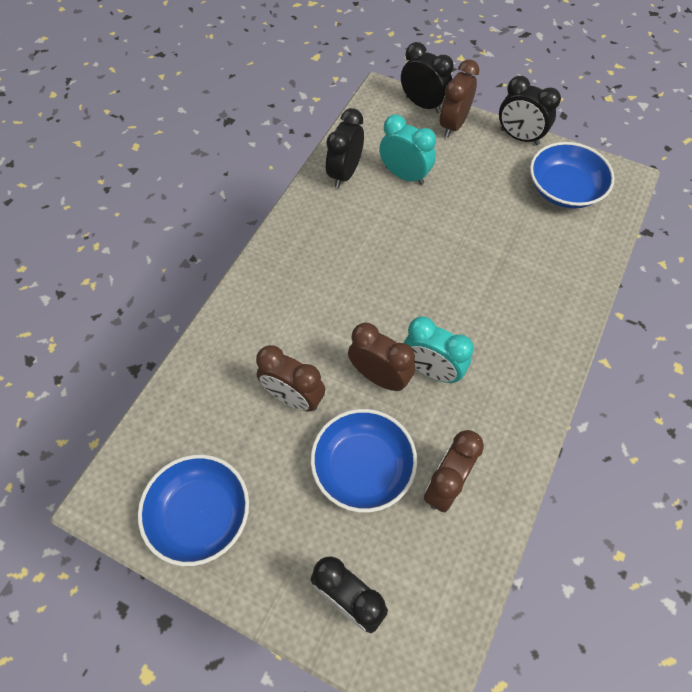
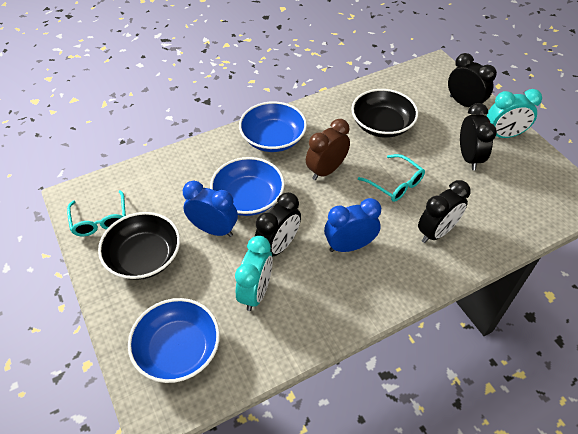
black bowl: 0 -> 2
blue clock: 0 -> 2
brown clock: 4 -> 1
turquoise glasses: 0 -> 2

